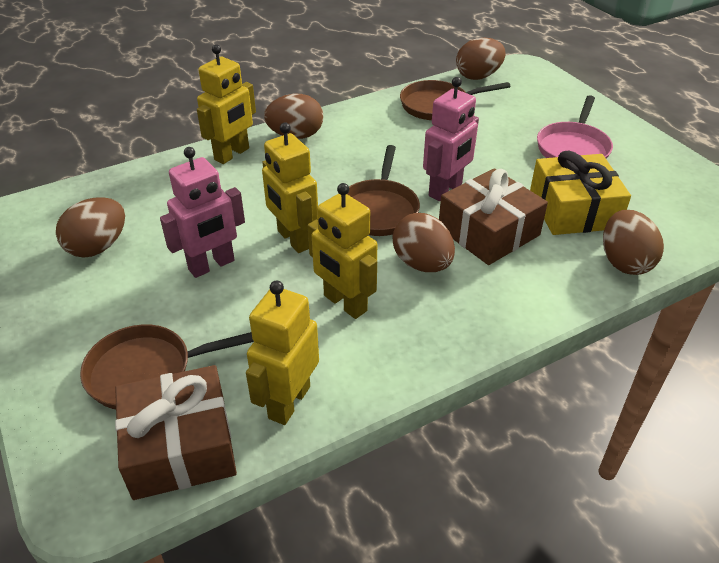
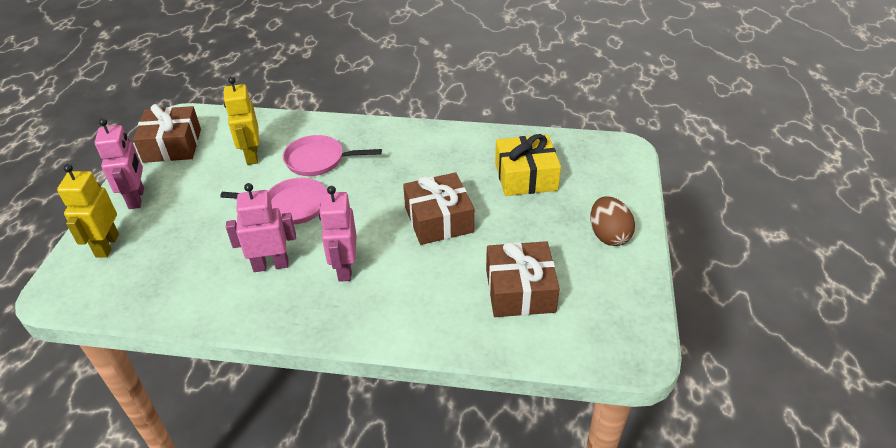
brown egg: 5 -> 1
brown gift: 2 -> 3
brown pan: 3 -> 0
pink pan: 1 -> 2
pink robot: 2 -> 3
yellow robot: 4 -> 2

